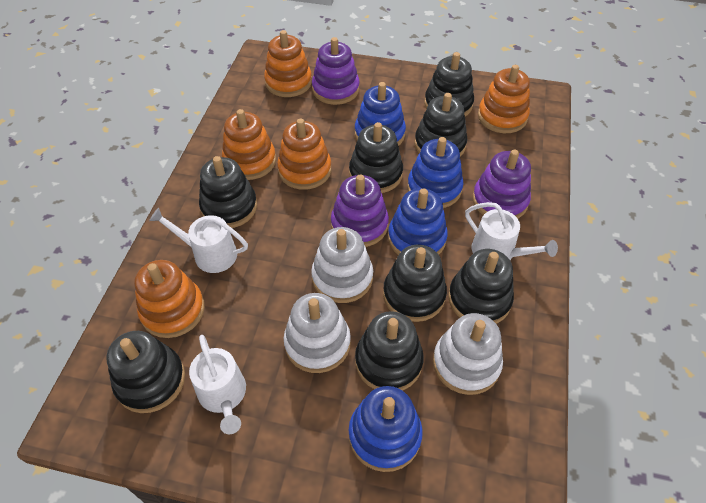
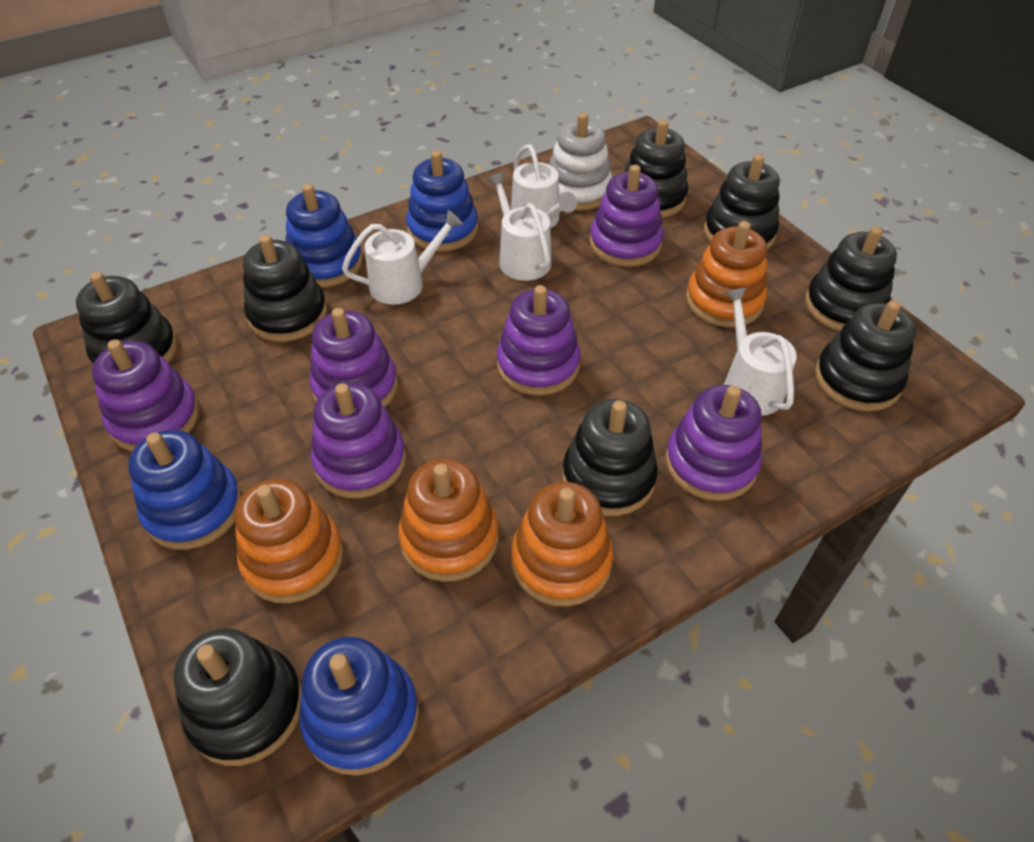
orange stacking toy: 5 -> 4
purple stacking toy: 3 -> 6
white stacking toy: 3 -> 1
white watering can: 3 -> 4

